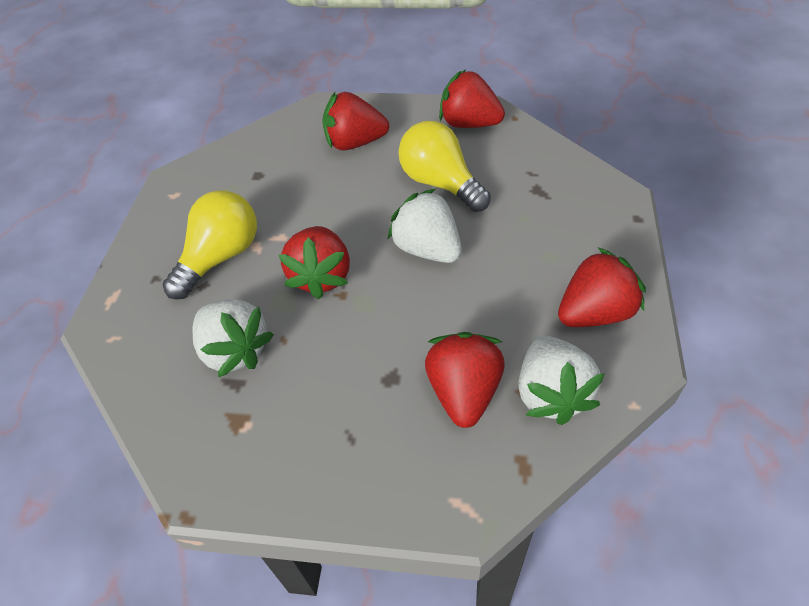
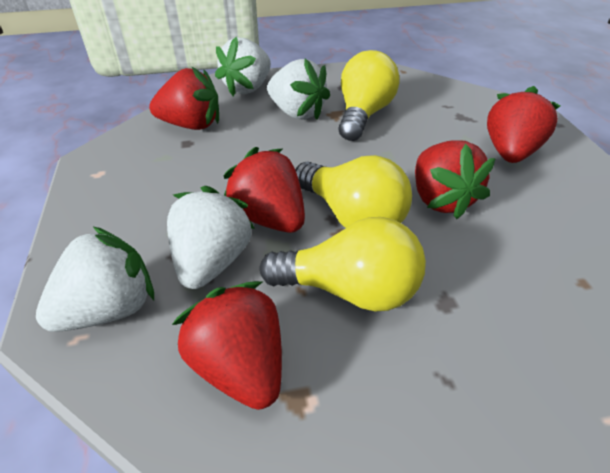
white strawberry: 3 -> 4
yellow light bulb: 2 -> 3

